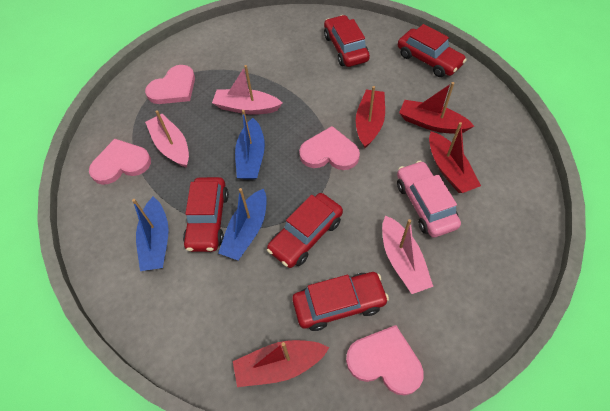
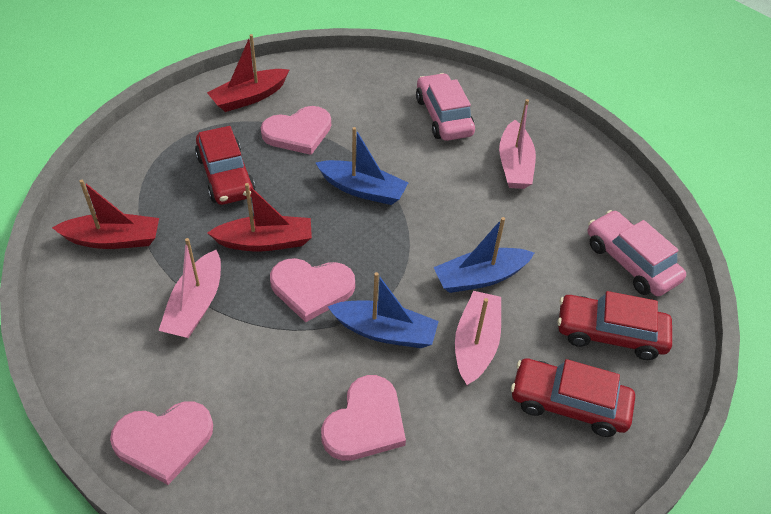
pink car: 1 -> 2
red boat: 4 -> 3
red car: 5 -> 3

